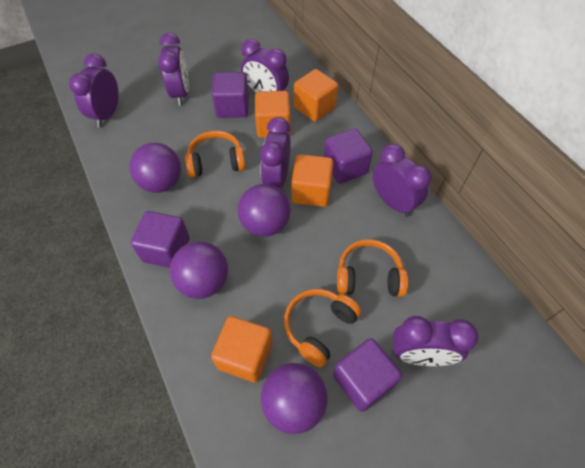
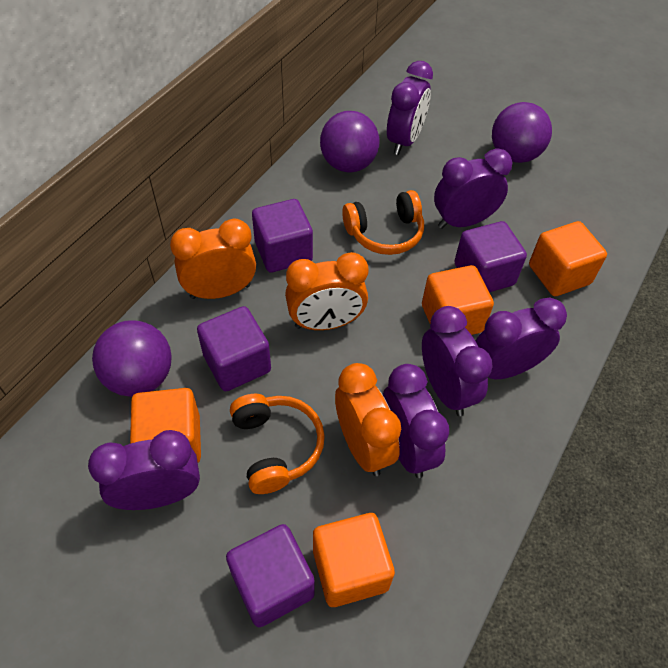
orange clock: 0 -> 3
orange headphones: 3 -> 2
purple ball: 4 -> 3

